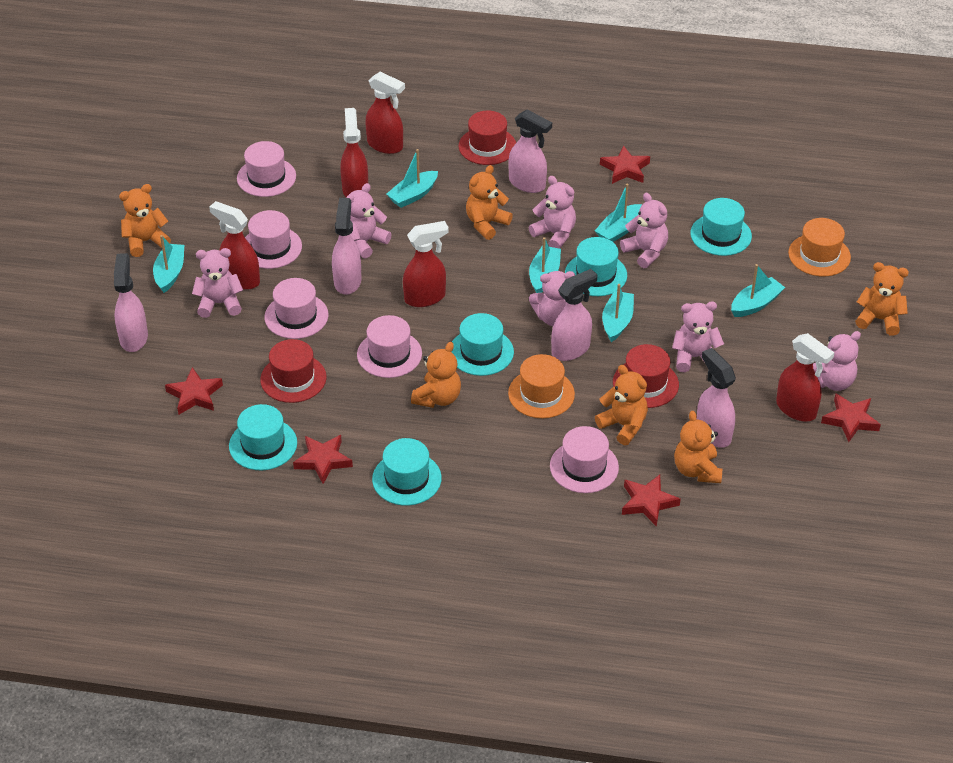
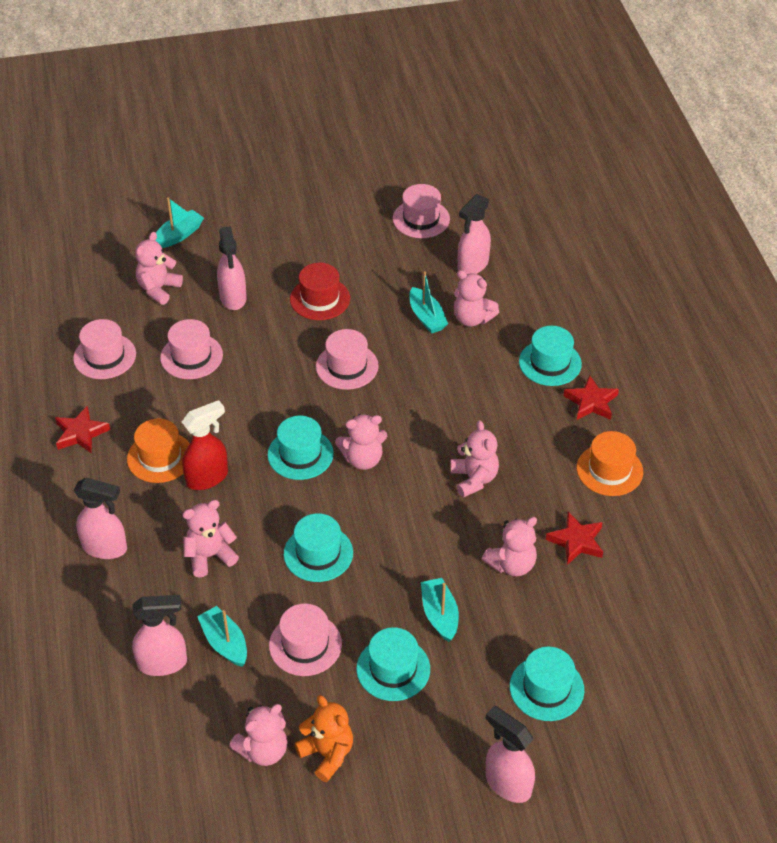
orange teddy bear: 6 -> 1
red hat: 3 -> 1
red spray bottle: 5 -> 1
red star: 5 -> 3
turquoise boat: 6 -> 4

